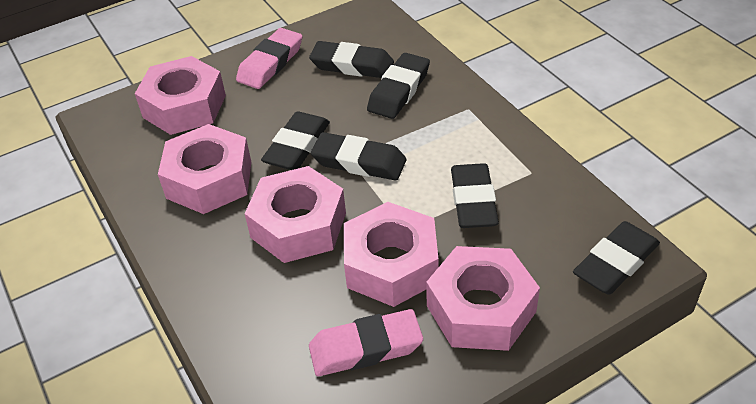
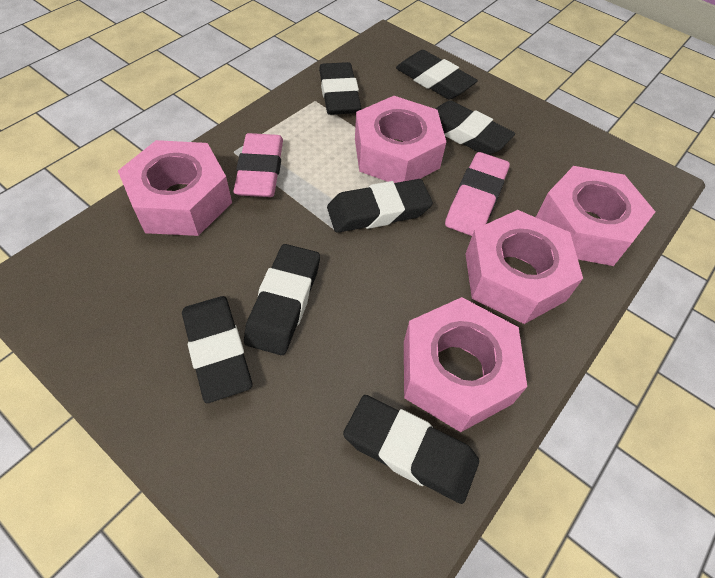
black eraser: 6 -> 7

